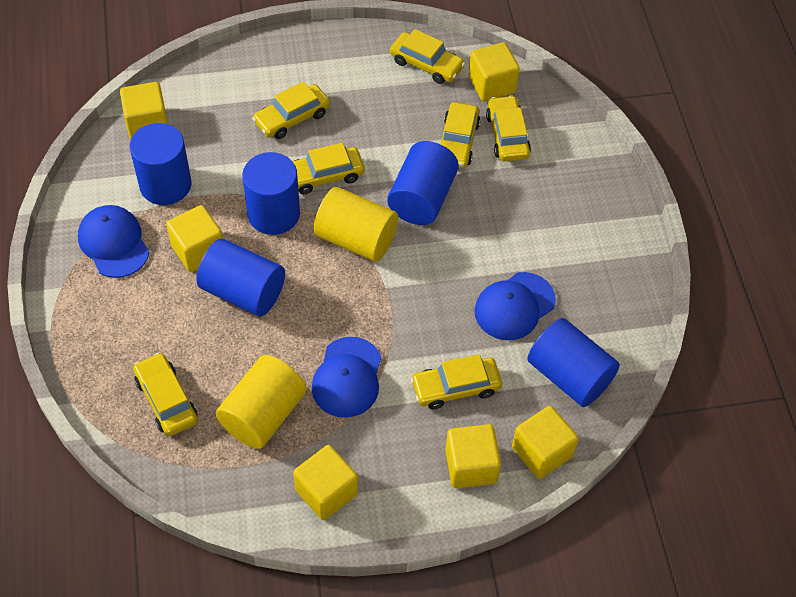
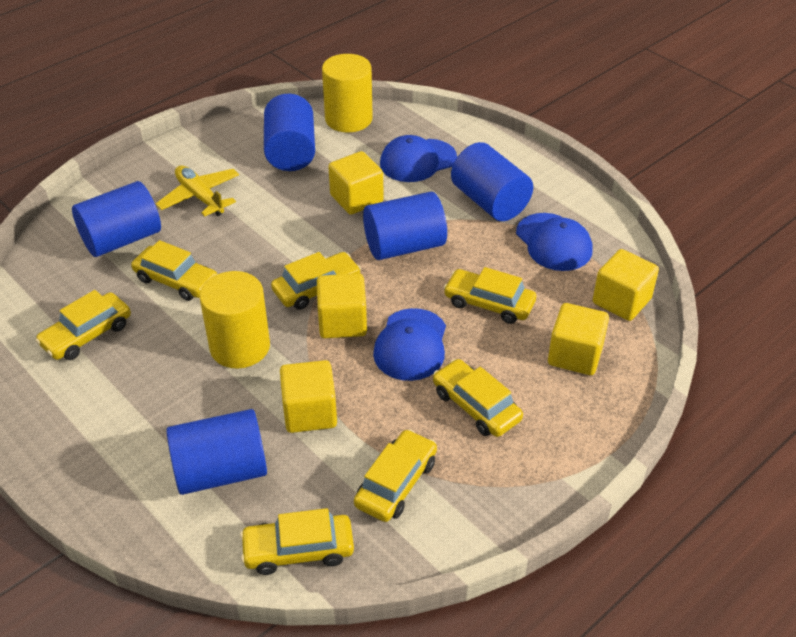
yellow cube: 6 -> 5
yellow plane: 0 -> 1

